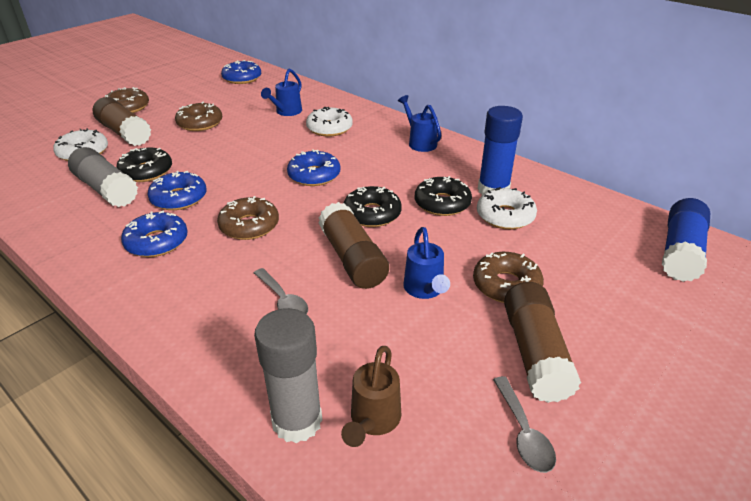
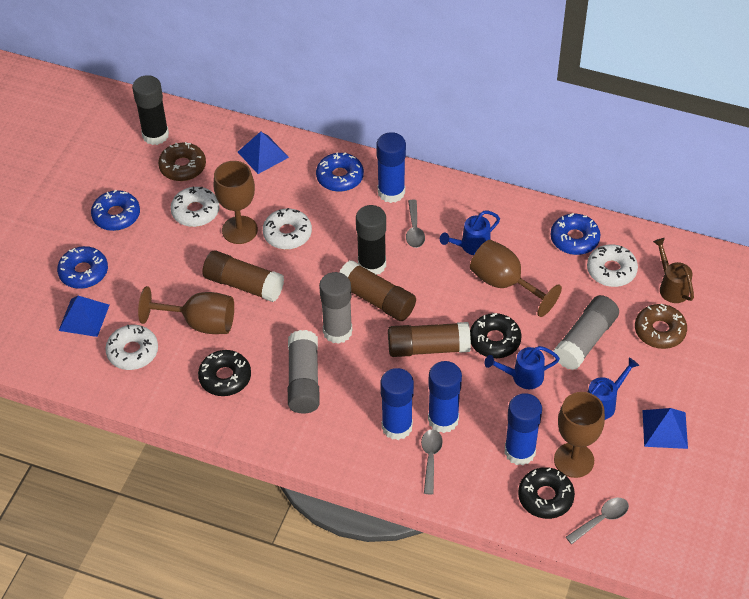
black glue stick: 0 -> 2
blue glue stick: 2 -> 4
blue pyramid: 0 -> 3
brown donut: 4 -> 2
brown goblet: 0 -> 4
grey glue stick: 2 -> 3
grey spoon: 2 -> 3
white donut: 3 -> 4

